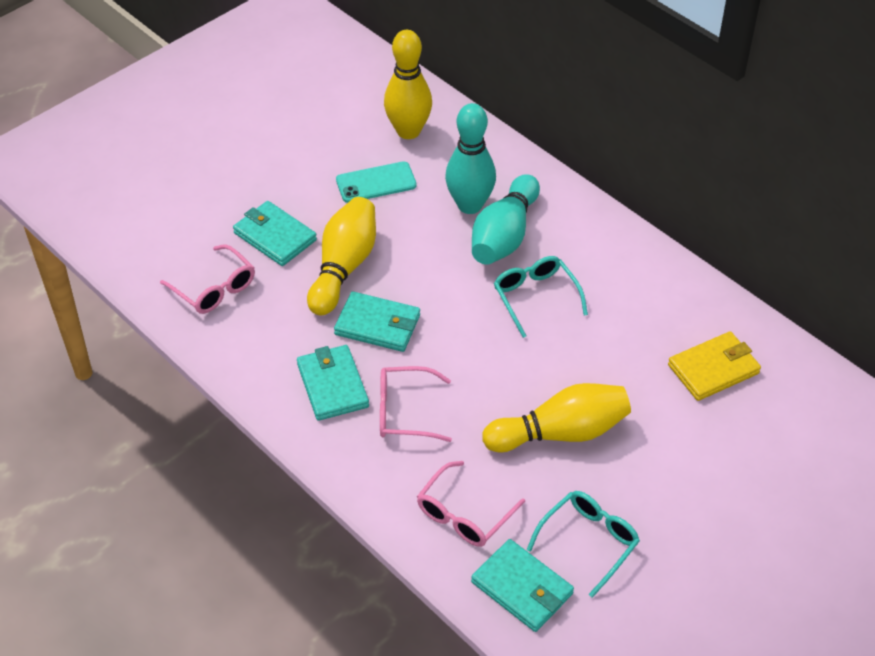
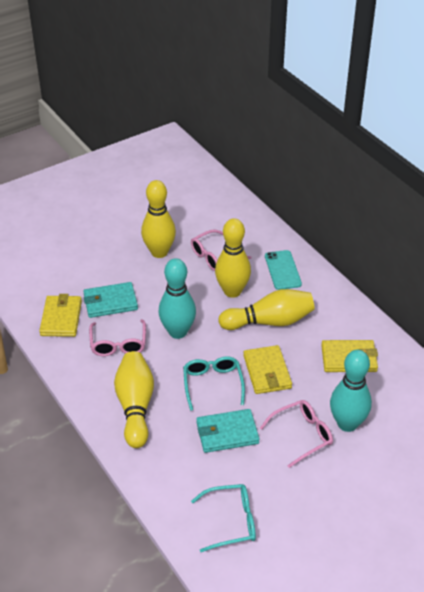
turquoise wallet: 4 -> 2
yellow bowling pin: 3 -> 4
yellow wallet: 1 -> 3

